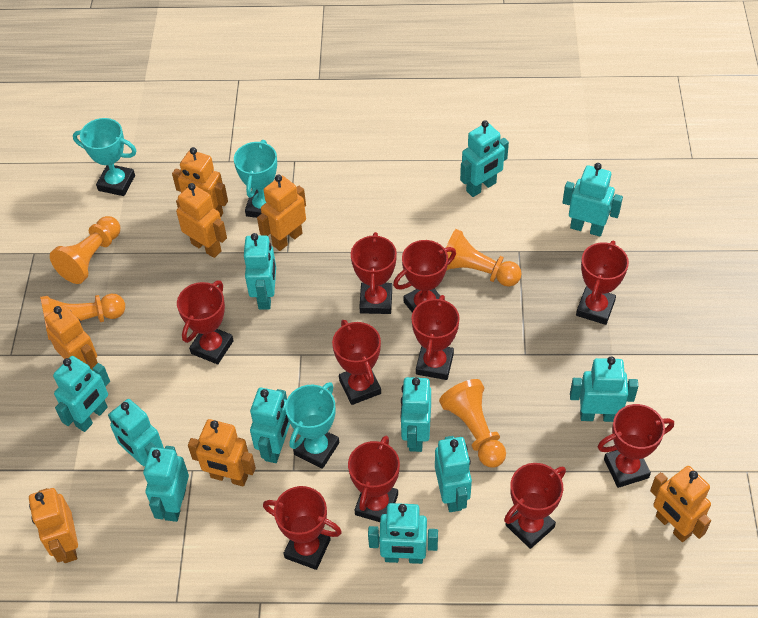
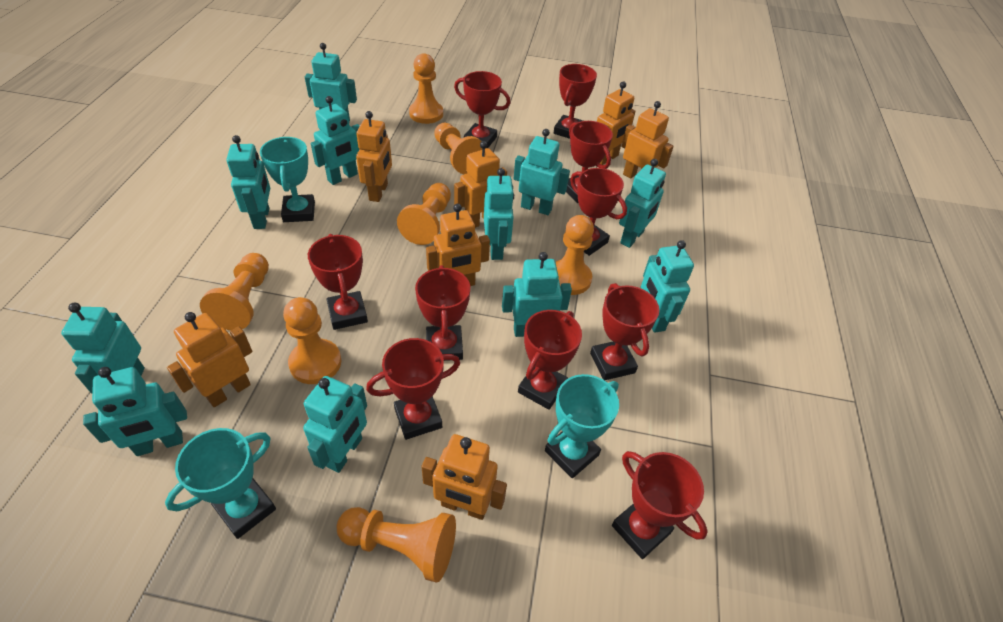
orange pawn: 4 -> 7

